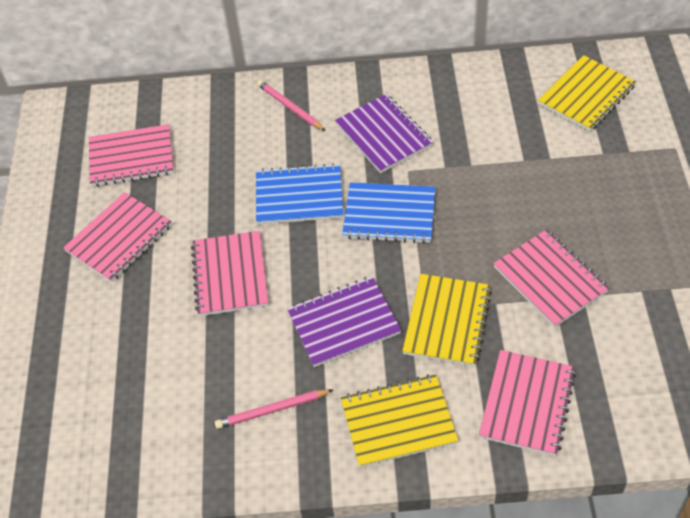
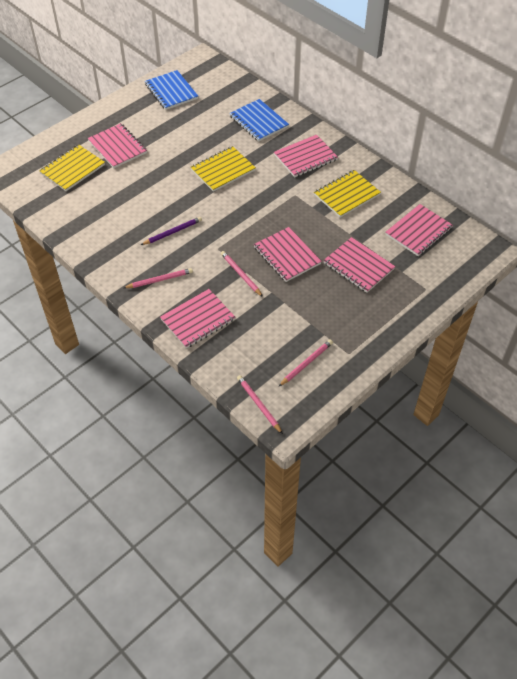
pink notebook: 5 -> 6
pink pencil: 2 -> 4
purple notebook: 2 -> 0
purple pencil: 0 -> 1

